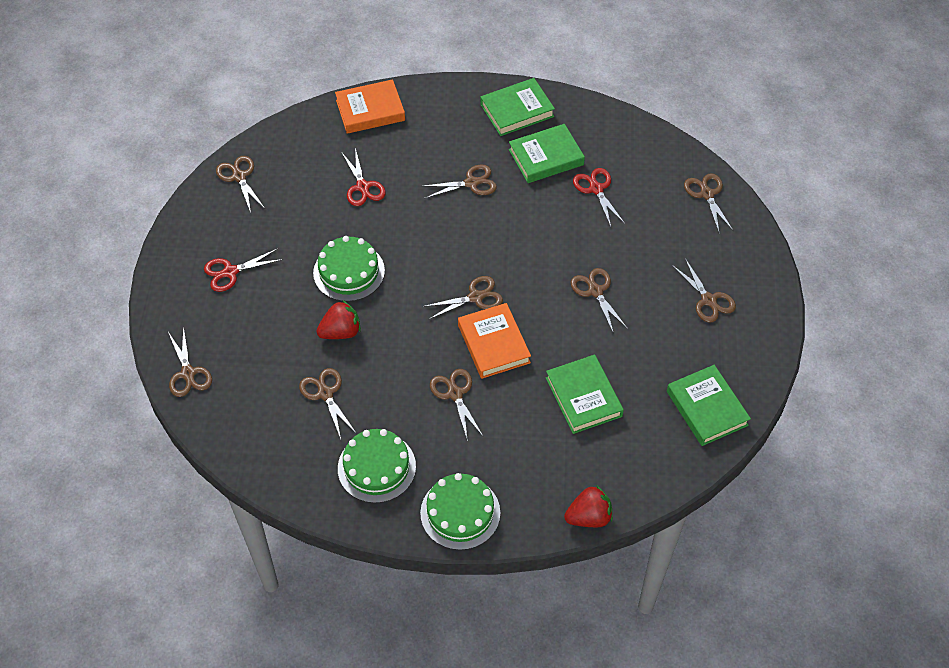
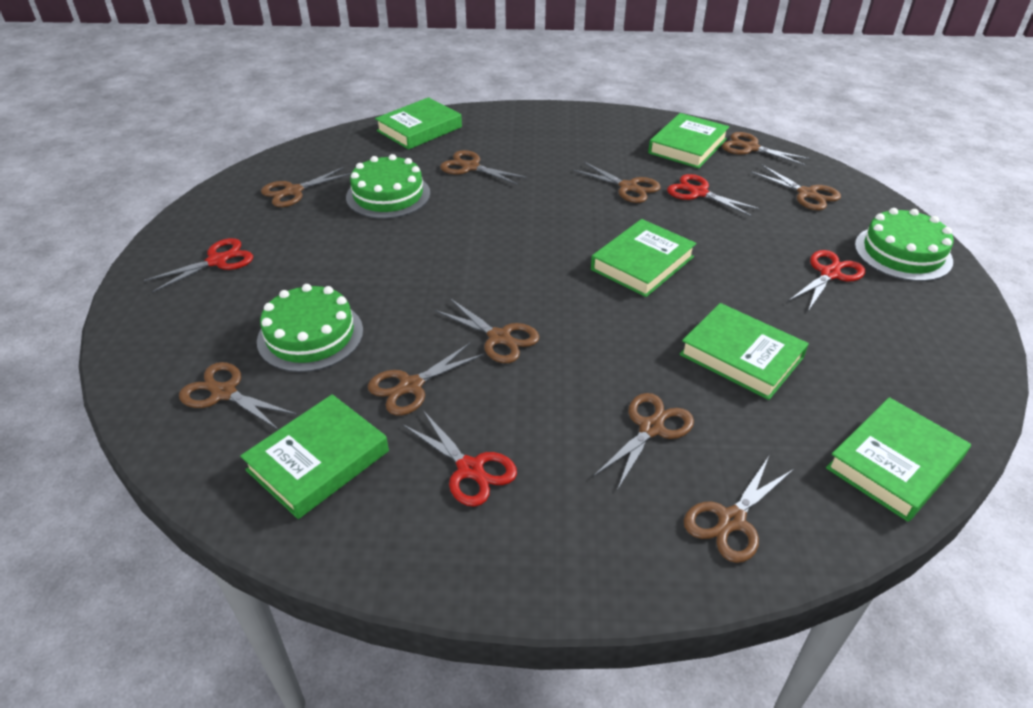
brown scissors: 9 -> 10
green book: 4 -> 6
orange book: 2 -> 0
red scissors: 3 -> 4
red strawberry: 2 -> 0

